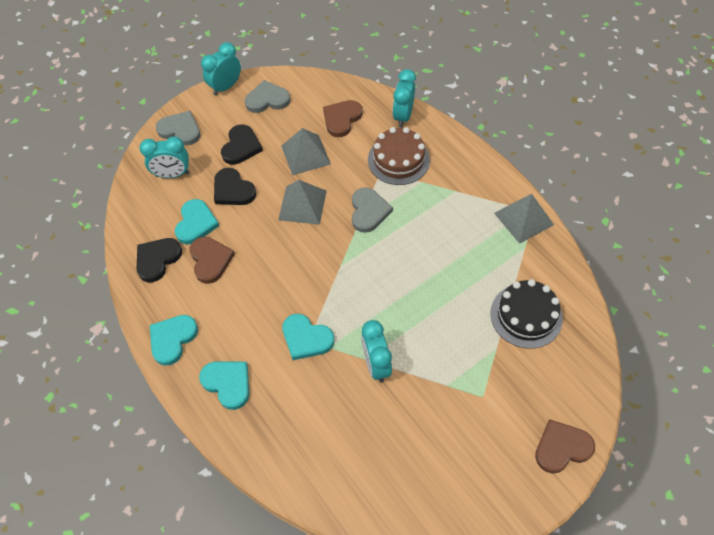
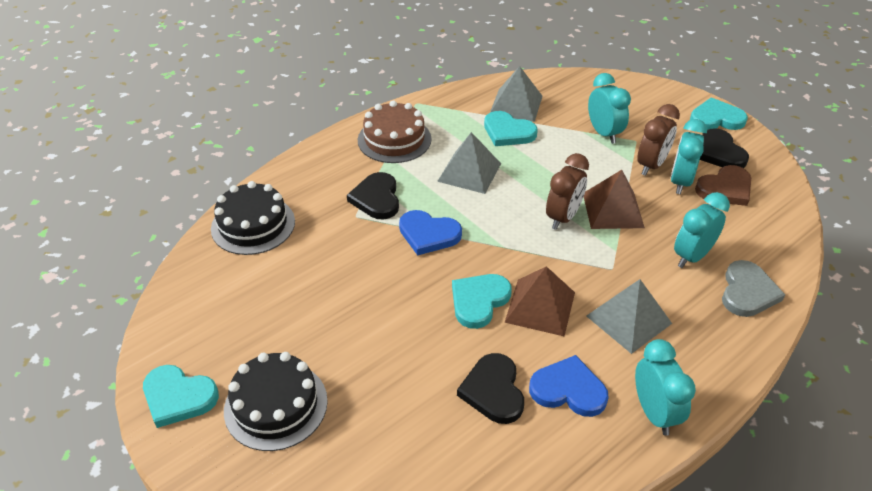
black cake: 1 -> 2
blue heart: 0 -> 2
brown clock: 0 -> 2
brown heart: 3 -> 1
brown pyramid: 0 -> 2
grey heart: 3 -> 1

